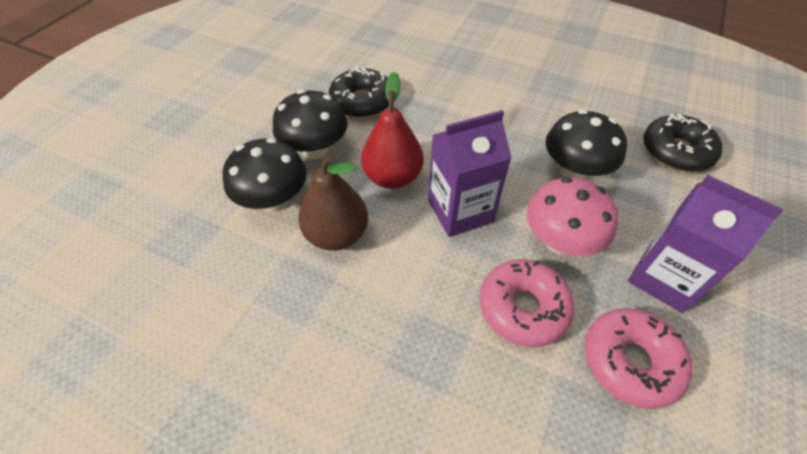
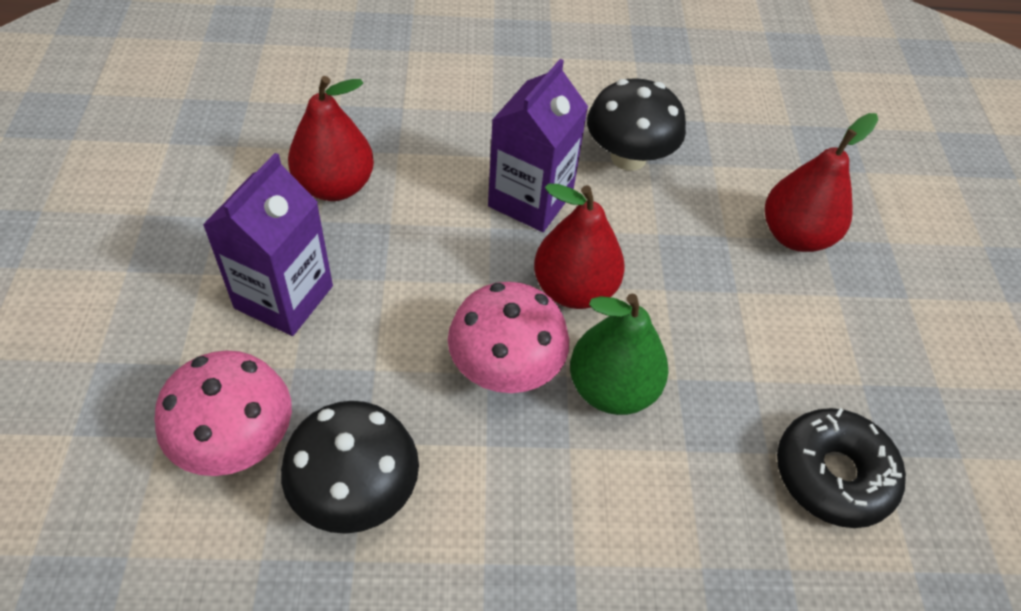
black donut: 2 -> 1
black mushroom: 3 -> 2
brown pear: 1 -> 0
green pear: 0 -> 1
pink donut: 2 -> 0
pink mushroom: 1 -> 2
red pear: 1 -> 3

